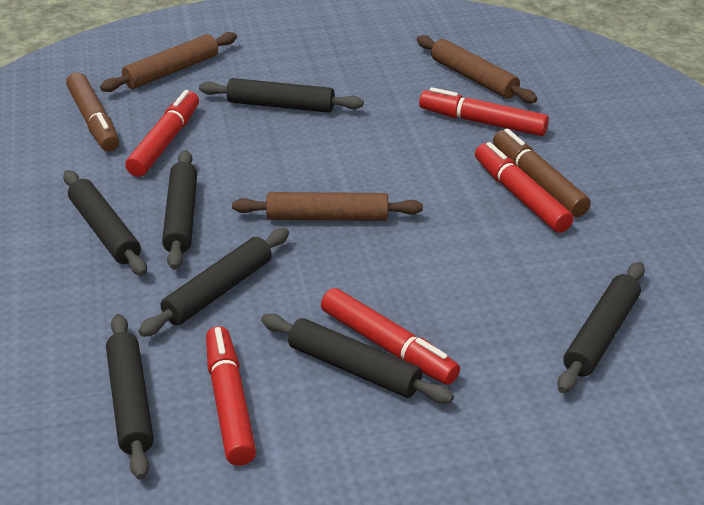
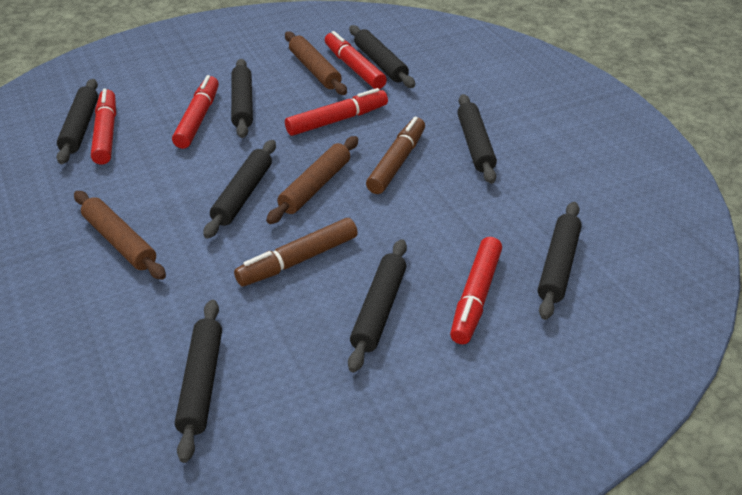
black rolling pin: 7 -> 8

